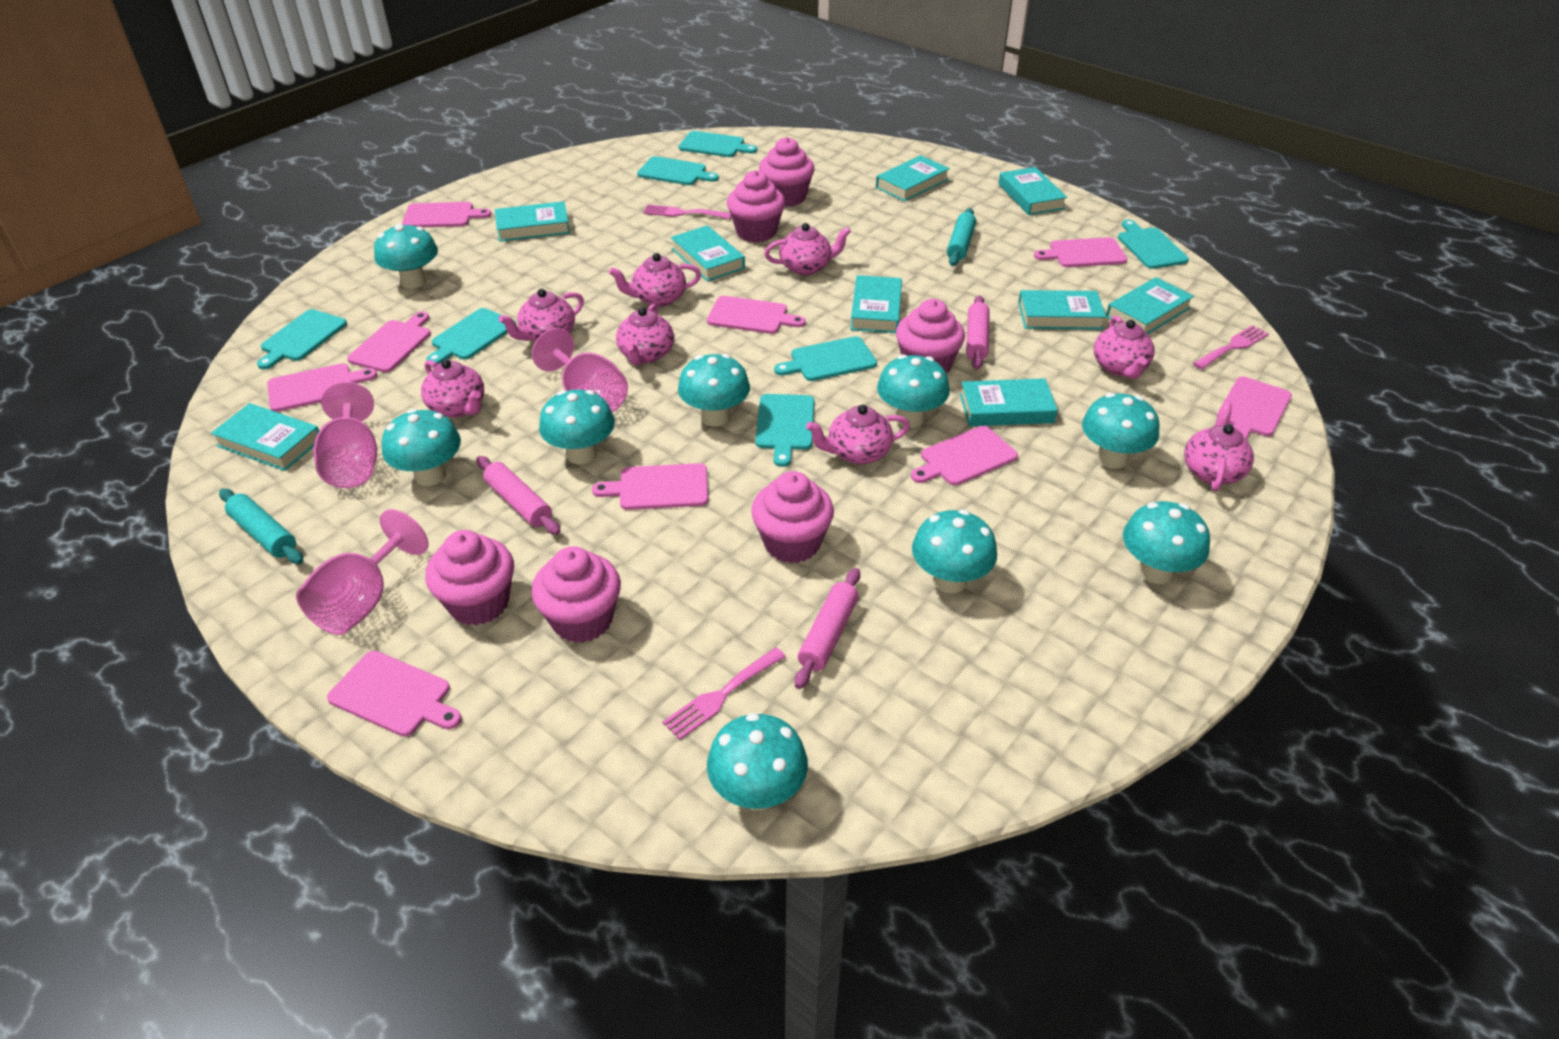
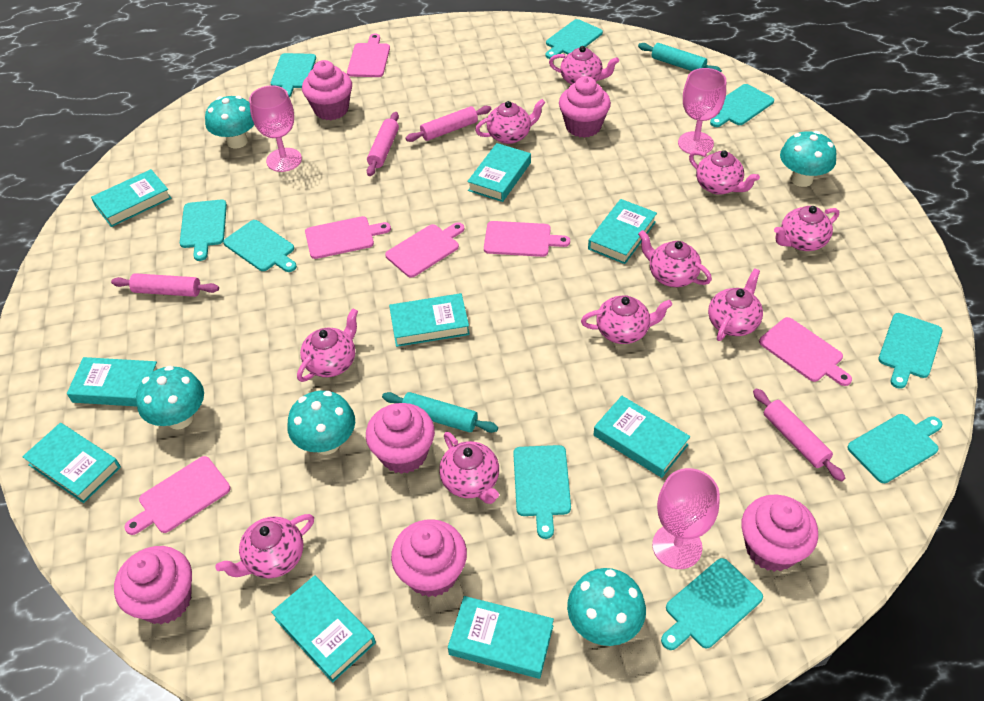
pink cutting board: 9 -> 6
pink fork: 3 -> 0
pink rolling pin: 3 -> 4
pink teapot: 8 -> 10
turquoise cutting board: 7 -> 9
turquoise mushroom: 9 -> 5

